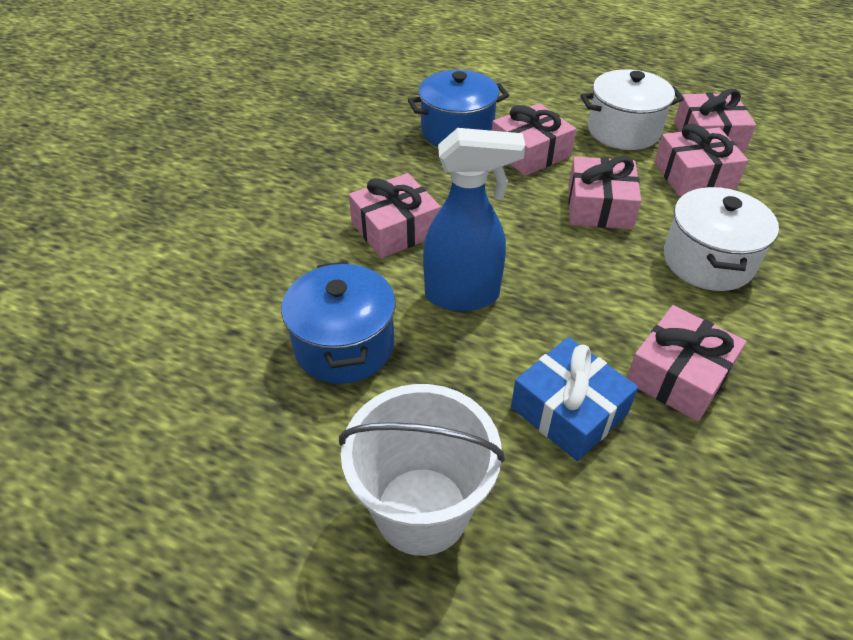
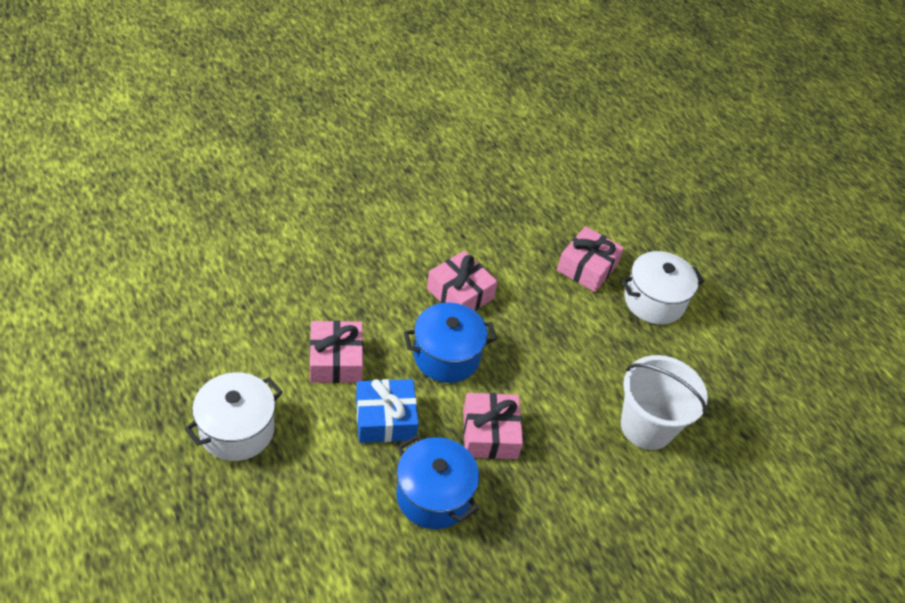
blue spray bottle: 1 -> 0
pink gift: 6 -> 4

